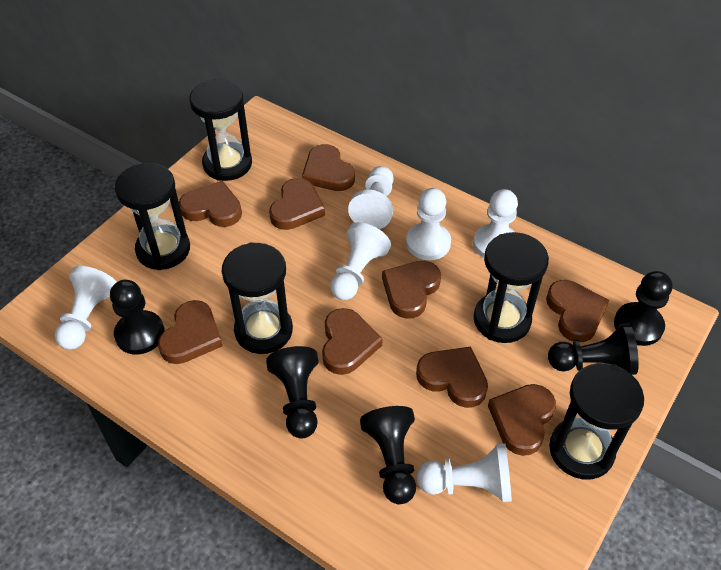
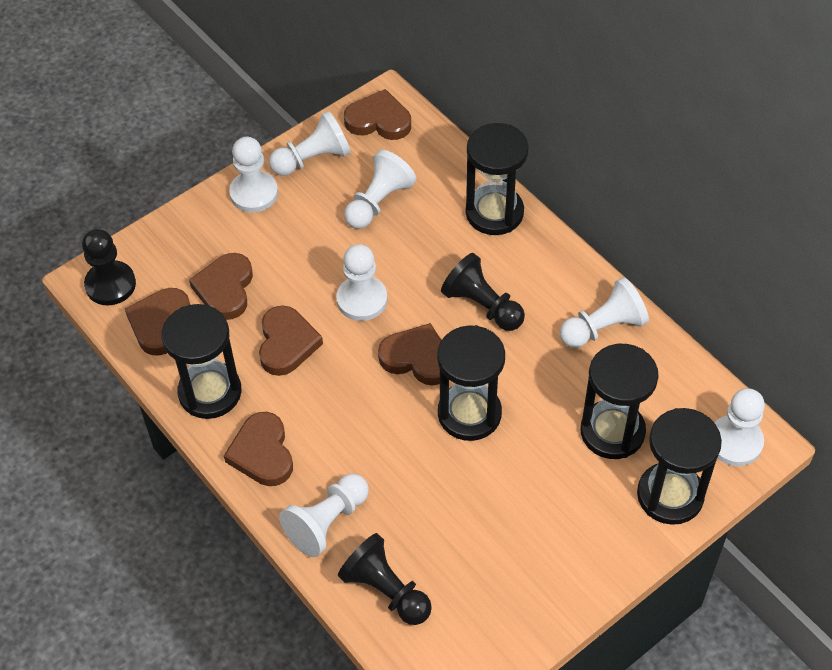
black pawn: 5 -> 3
brown heart: 9 -> 6
white pawn: 6 -> 7

